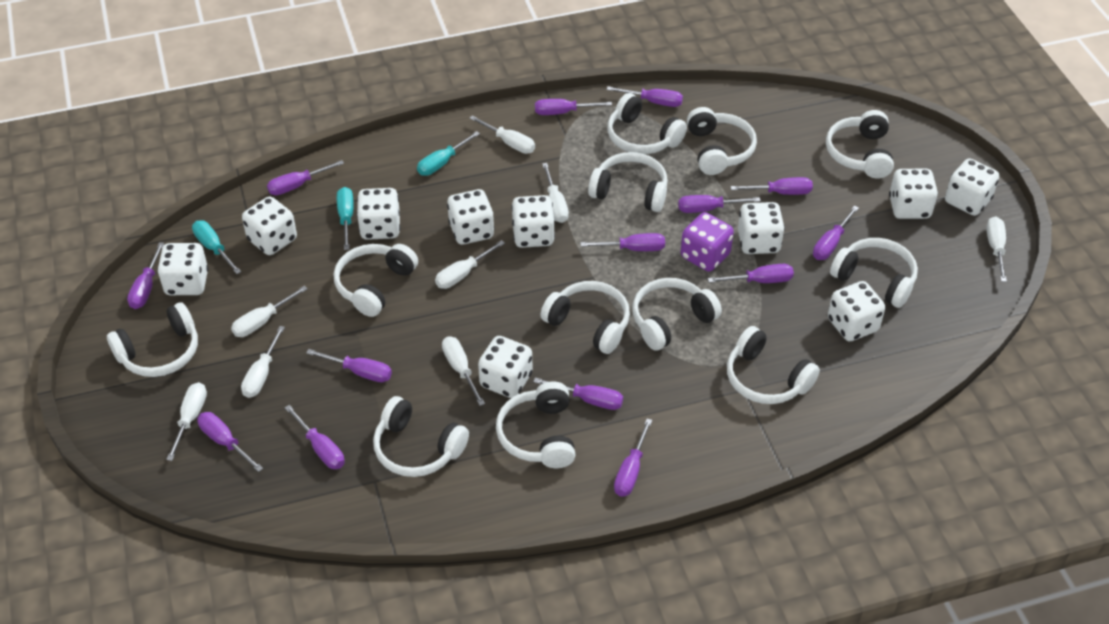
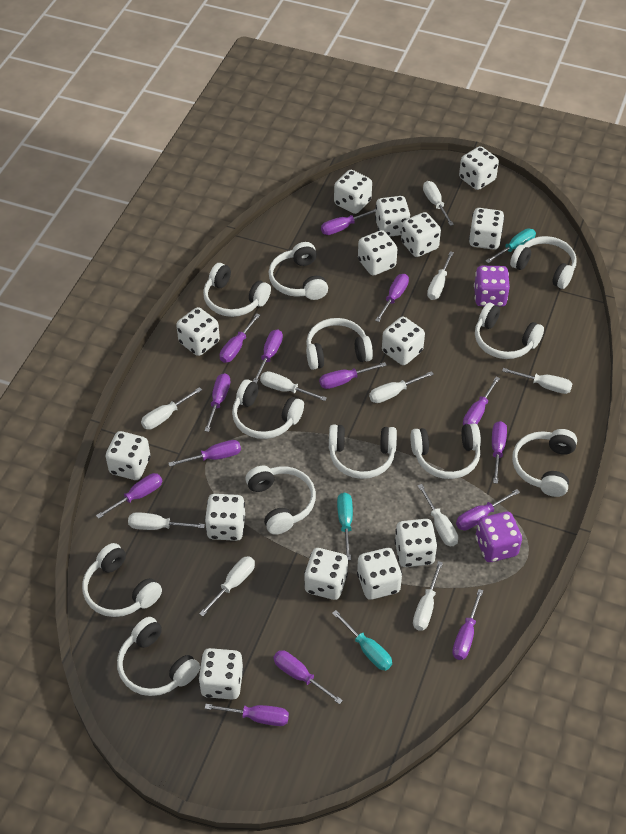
purple dice: 1 -> 2
white dice: 10 -> 14
white screwdriver: 8 -> 10

